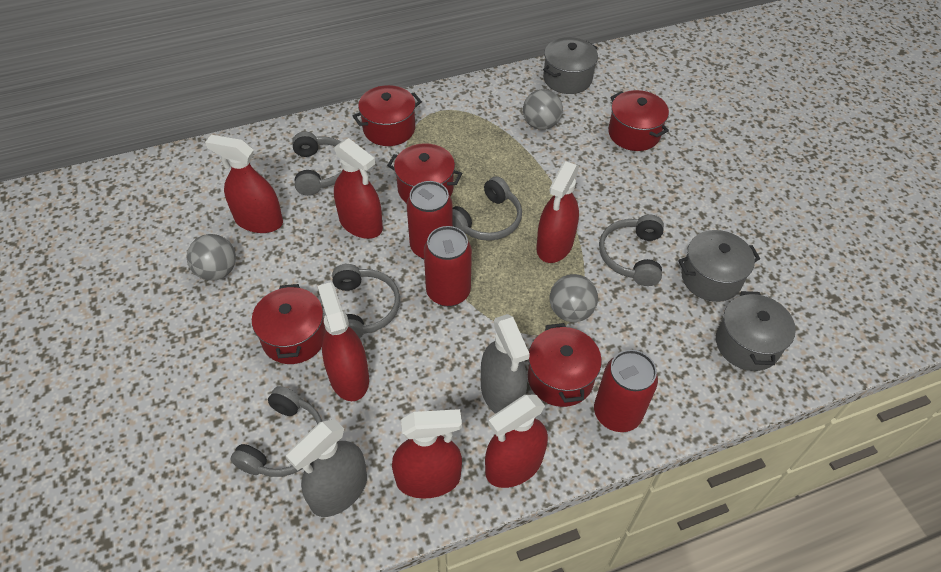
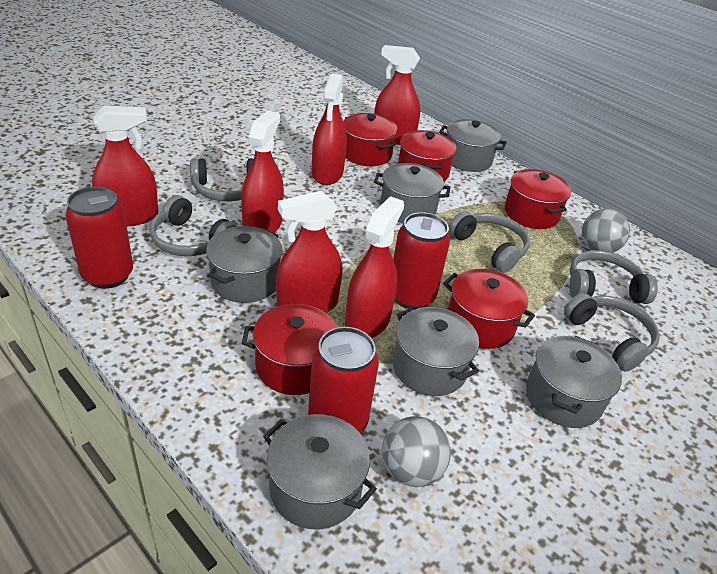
grey ball: 3 -> 2
grey pot: 3 -> 6
grey spray bottle: 2 -> 0

